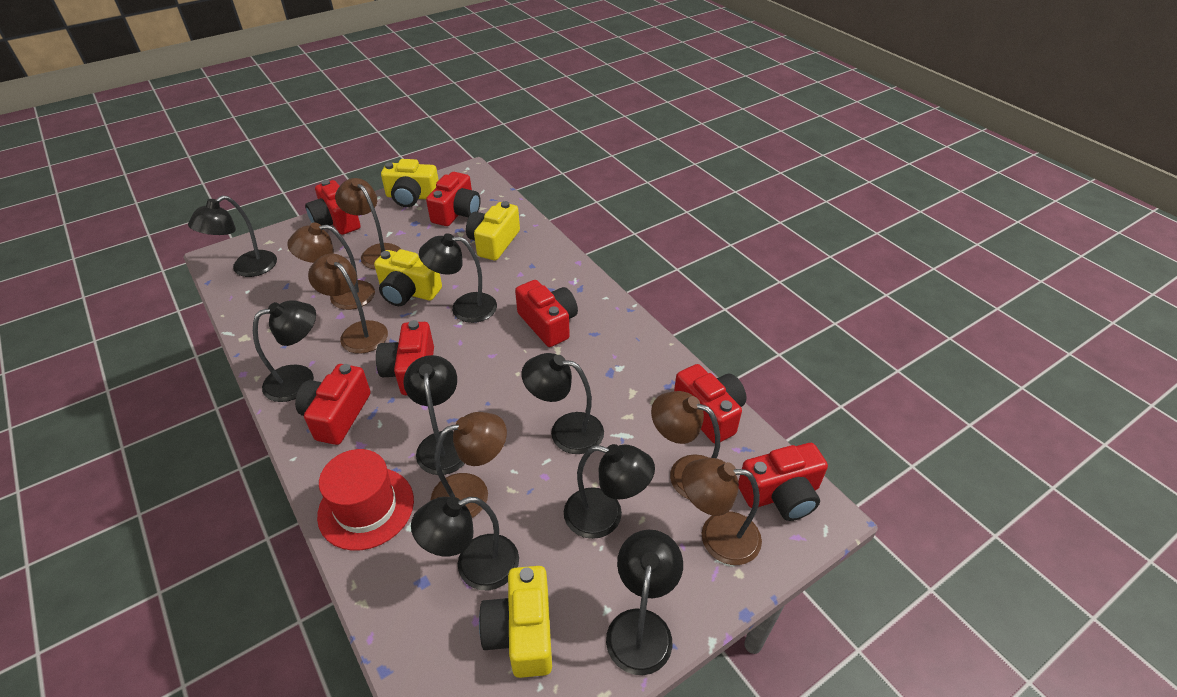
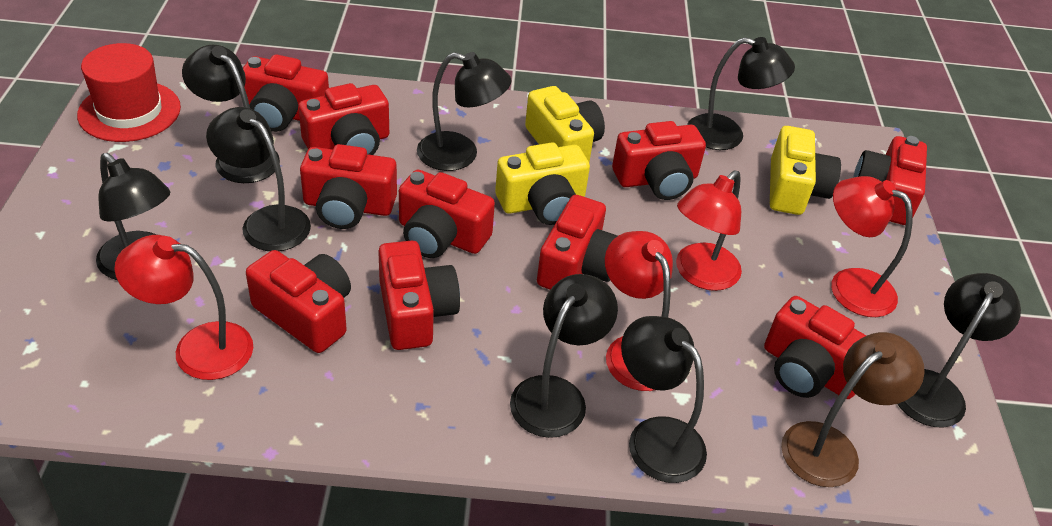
brown lamp: 6 -> 1
red camera: 7 -> 10
red lamp: 0 -> 4
yellow camera: 4 -> 3

